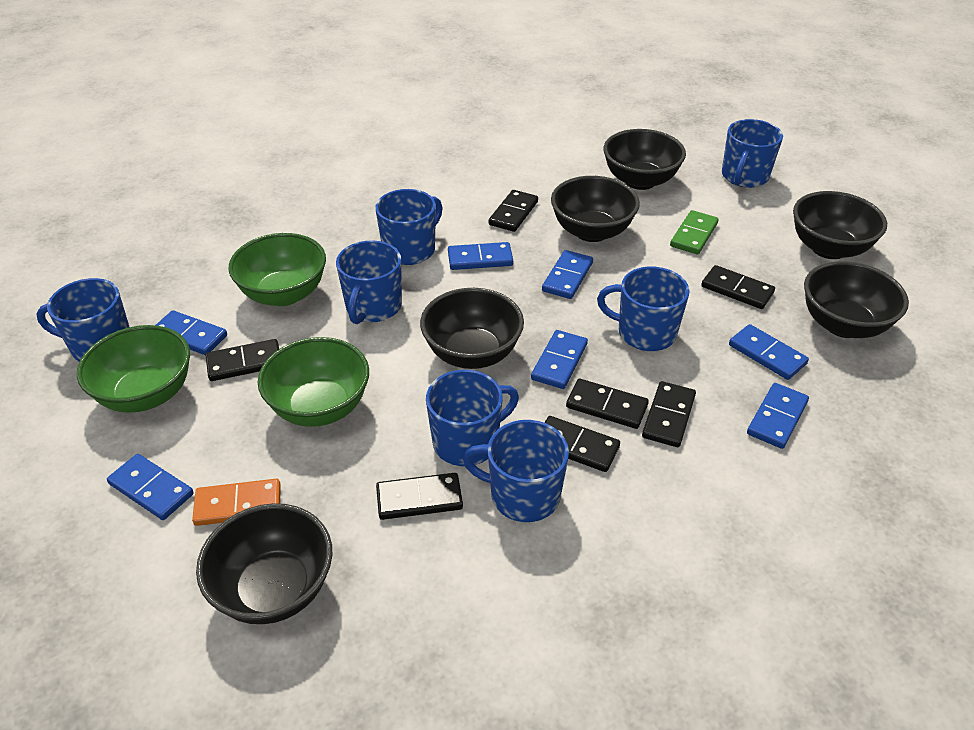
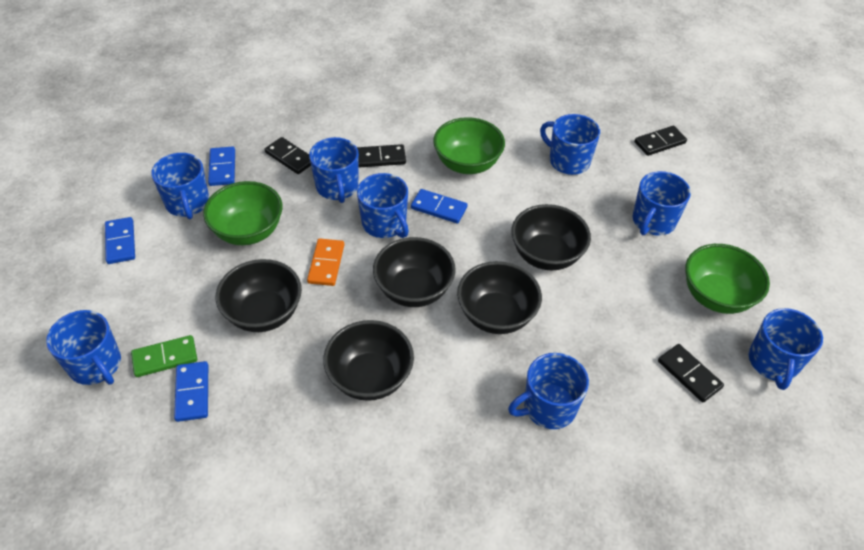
black bowl: 6 -> 5
black domino: 7 -> 4
blue domino: 7 -> 4
blue mug: 7 -> 8

